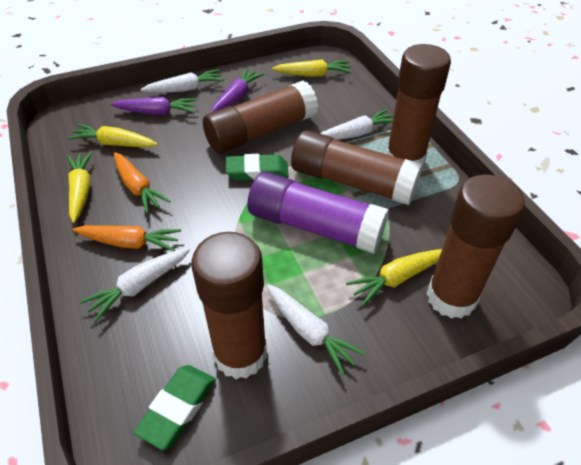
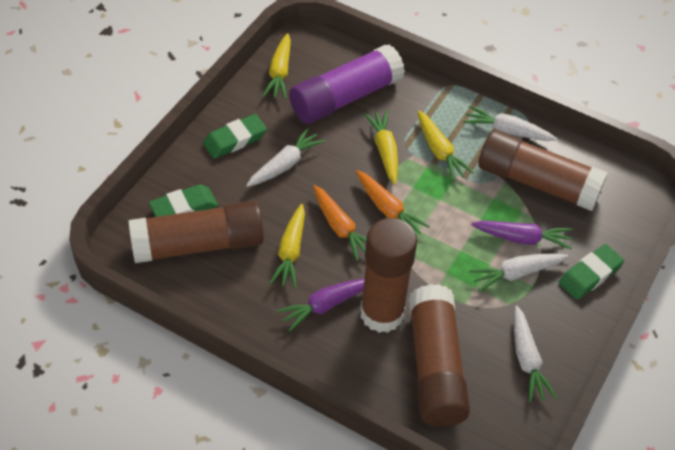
brown glue stick: 5 -> 4
green eraser: 2 -> 3

